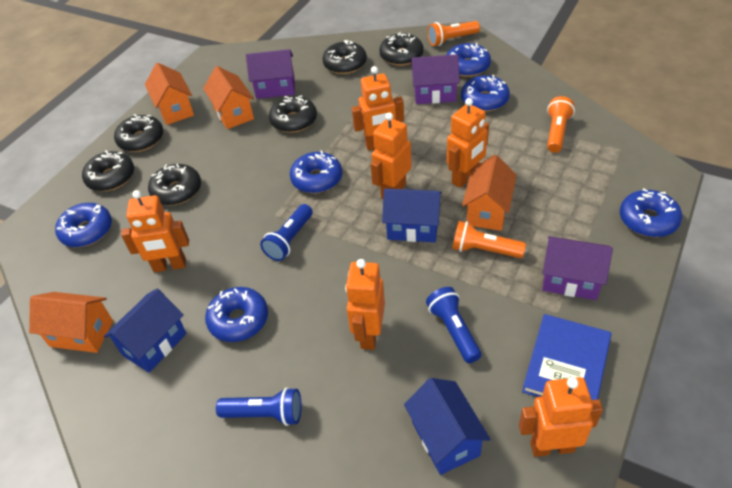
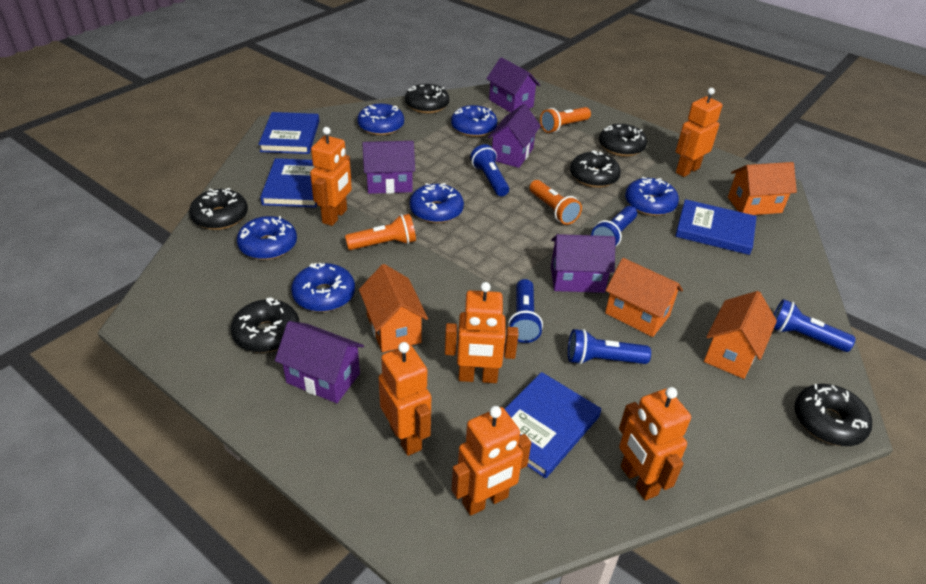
blue book: 1 -> 4
blue flashlight: 3 -> 5
blue house: 3 -> 0
purple house: 3 -> 5

